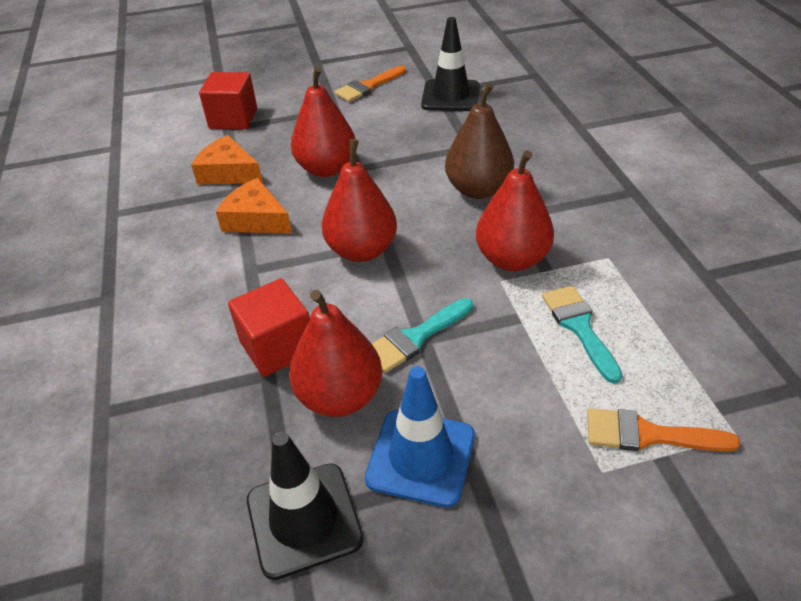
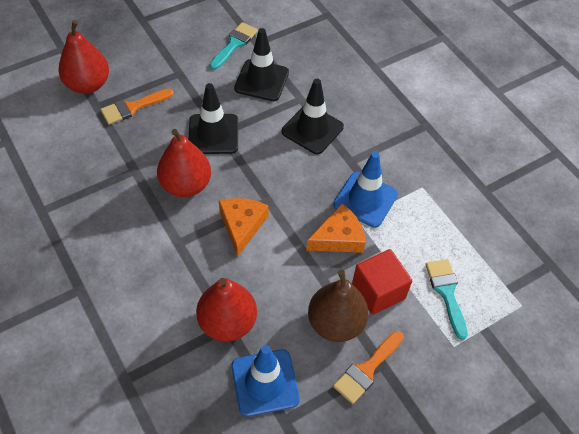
black traffic cone: 2 -> 3
blue traffic cone: 1 -> 2
red cube: 2 -> 1
red pear: 4 -> 3

